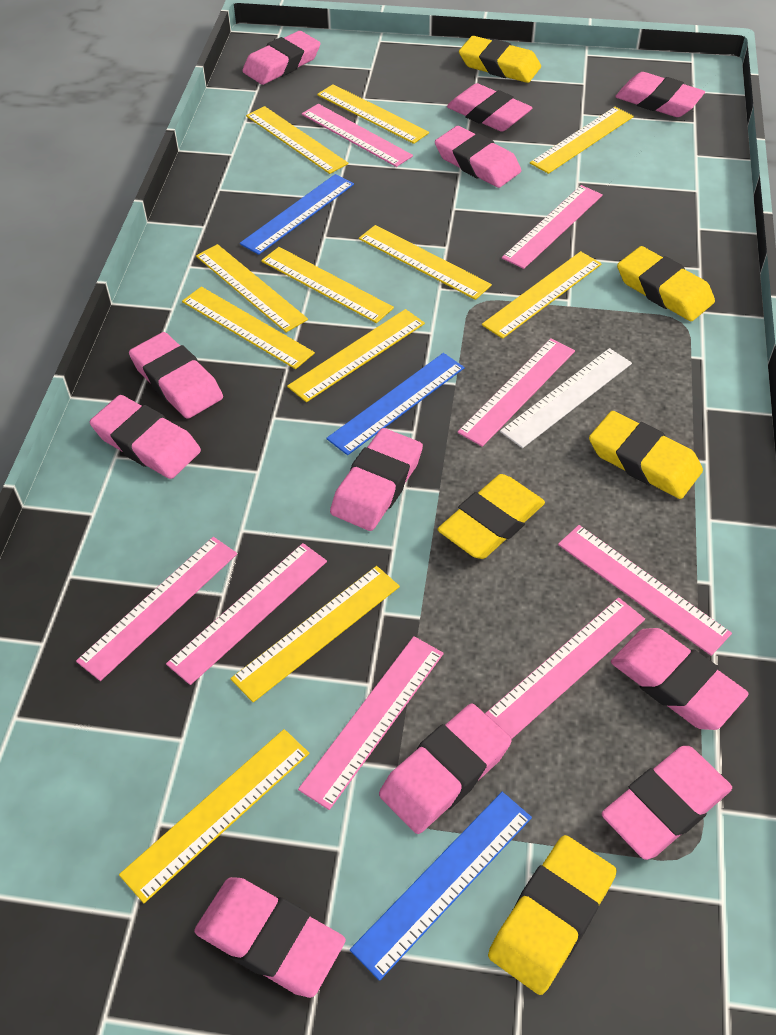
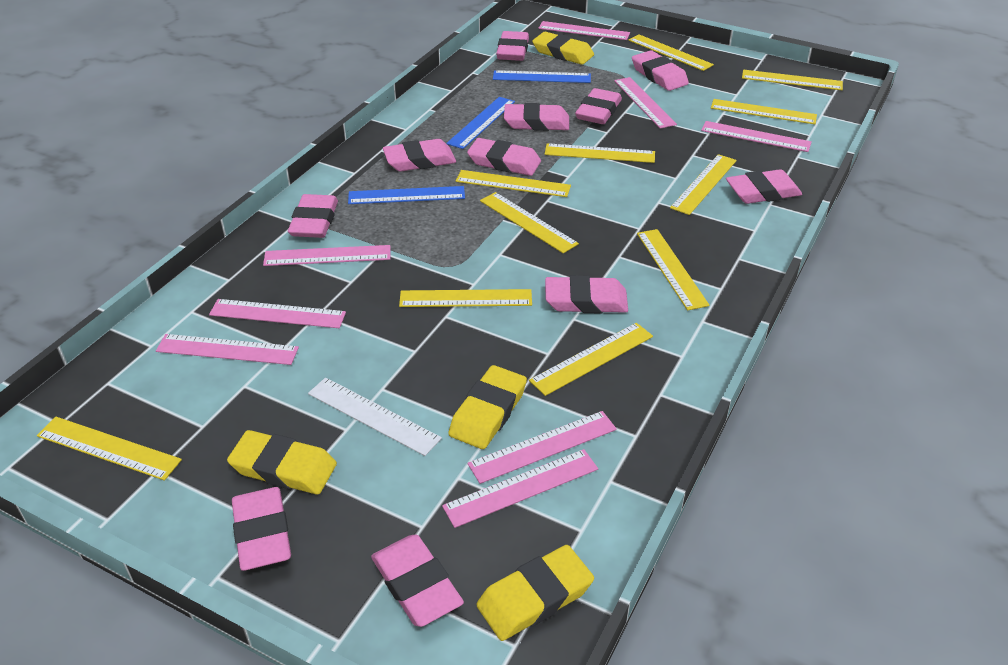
yellow eraser: 5 -> 4

